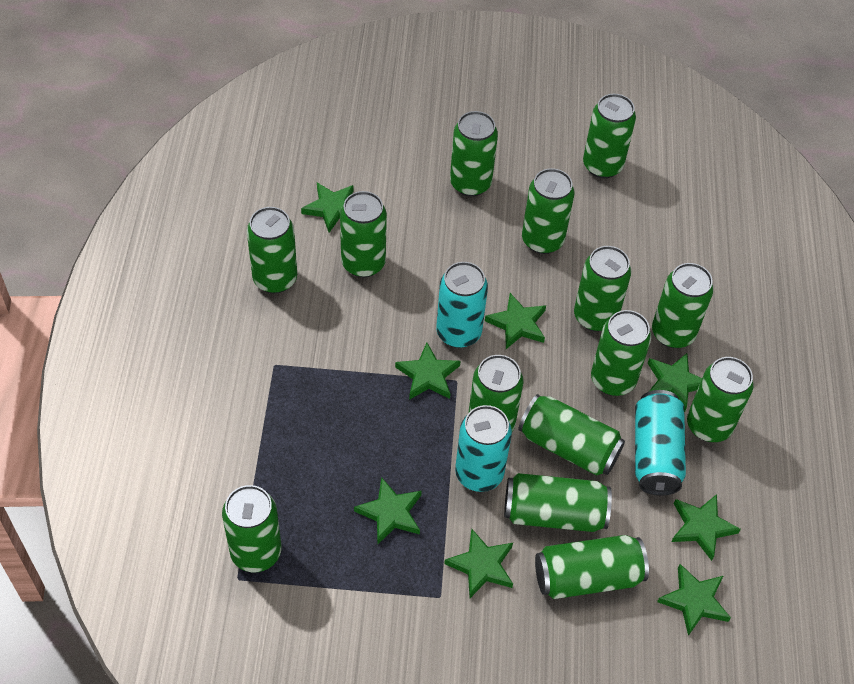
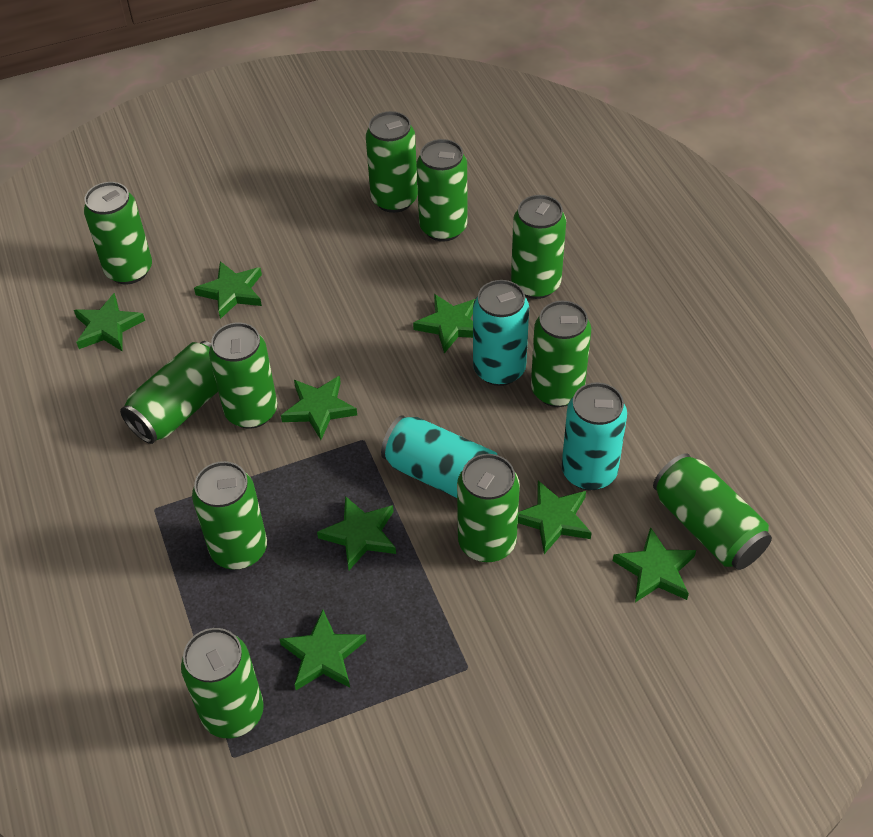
green can: 14 -> 11

